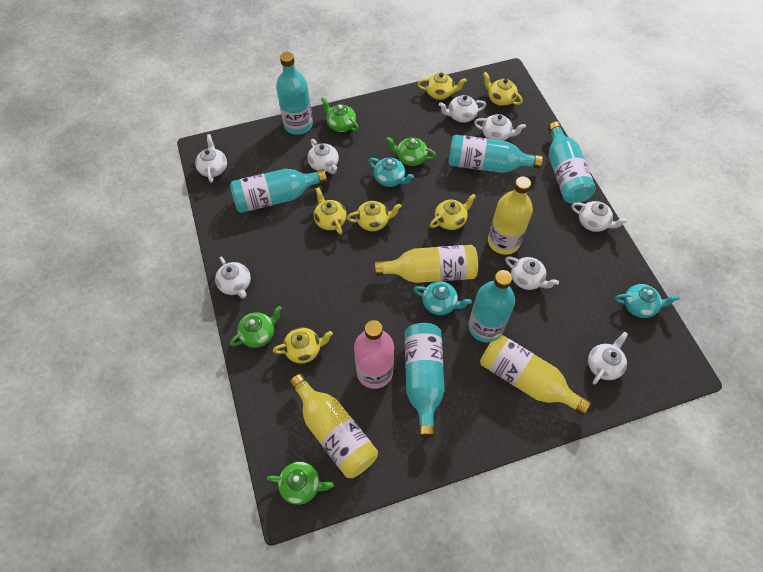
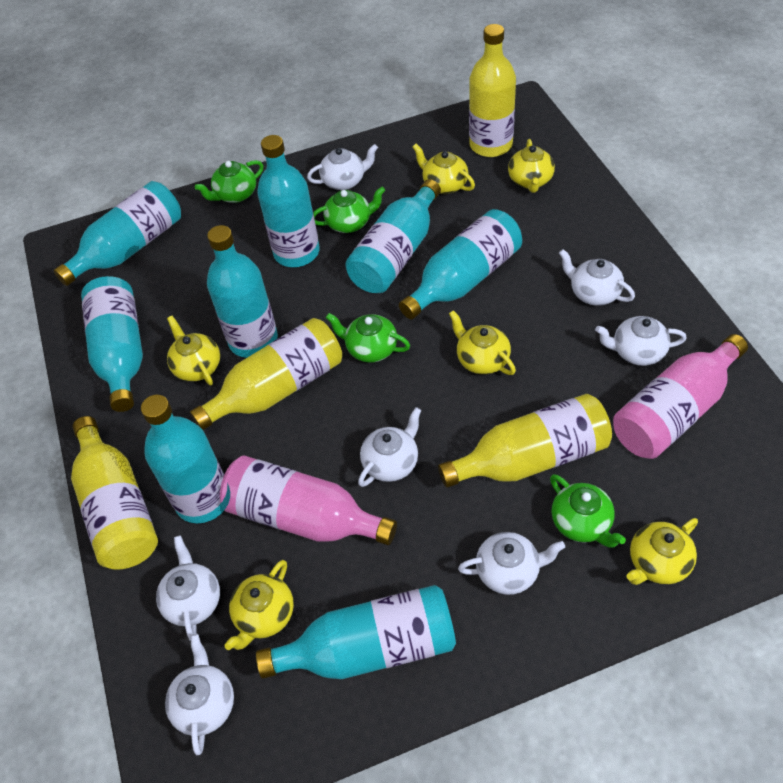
pink bottle: 1 -> 2
turquoise bottle: 6 -> 8
turquoise teapot: 3 -> 0
white teapot: 8 -> 7

